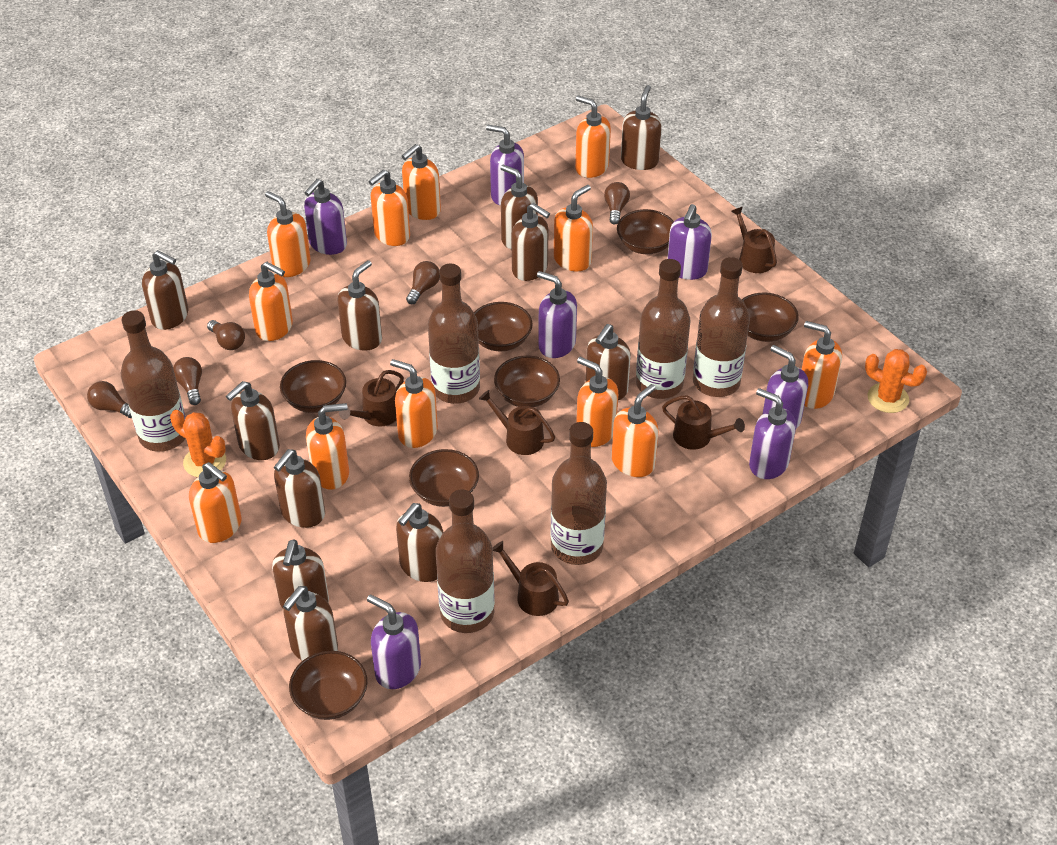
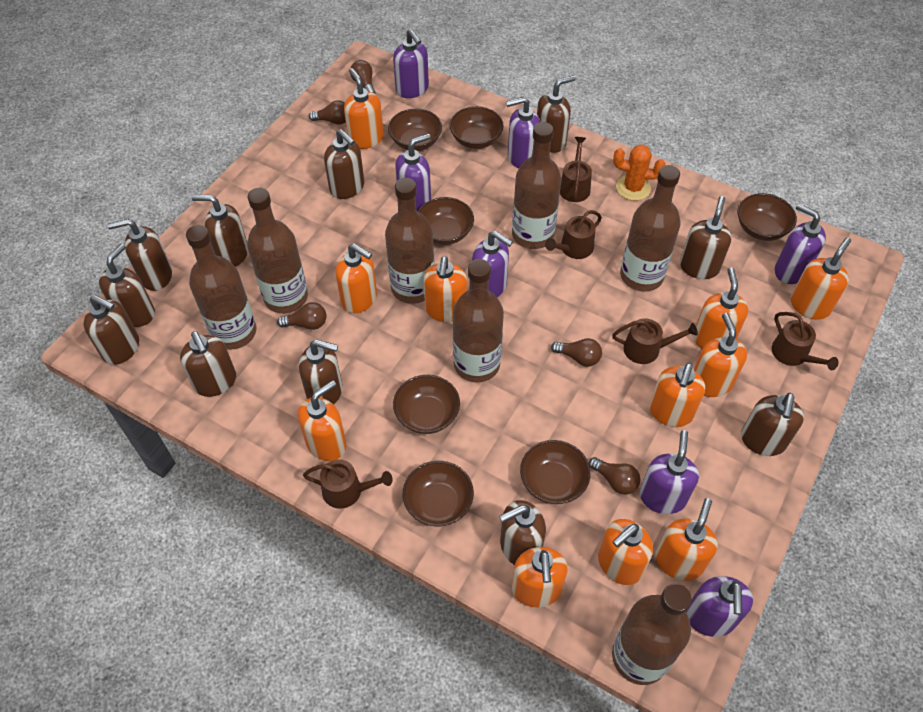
brown bottle: 6 -> 7
orange cactus: 2 -> 1
orange soap dispenser: 12 -> 11

